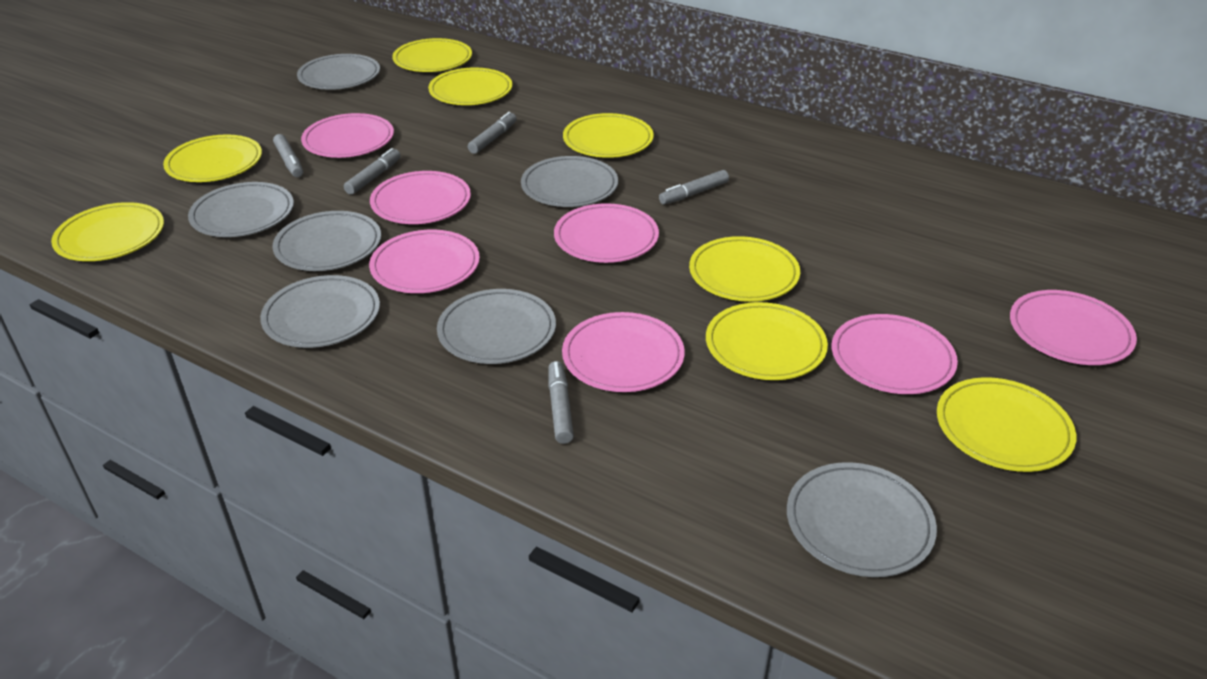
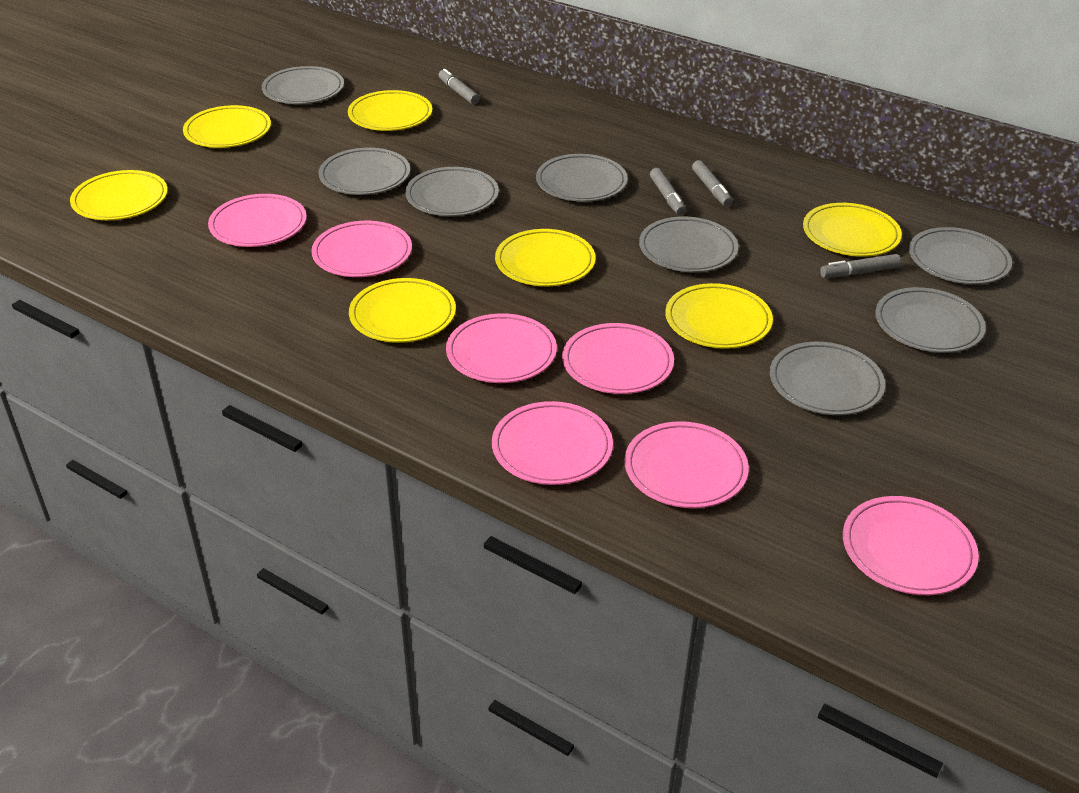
grey marker: 5 -> 4
grey plate: 7 -> 8
yellow plate: 8 -> 7

